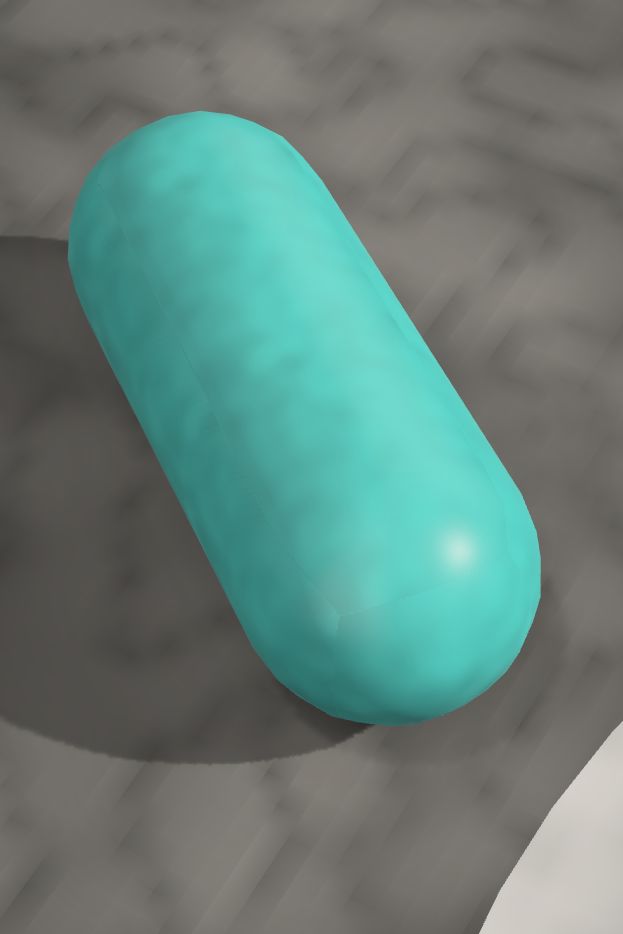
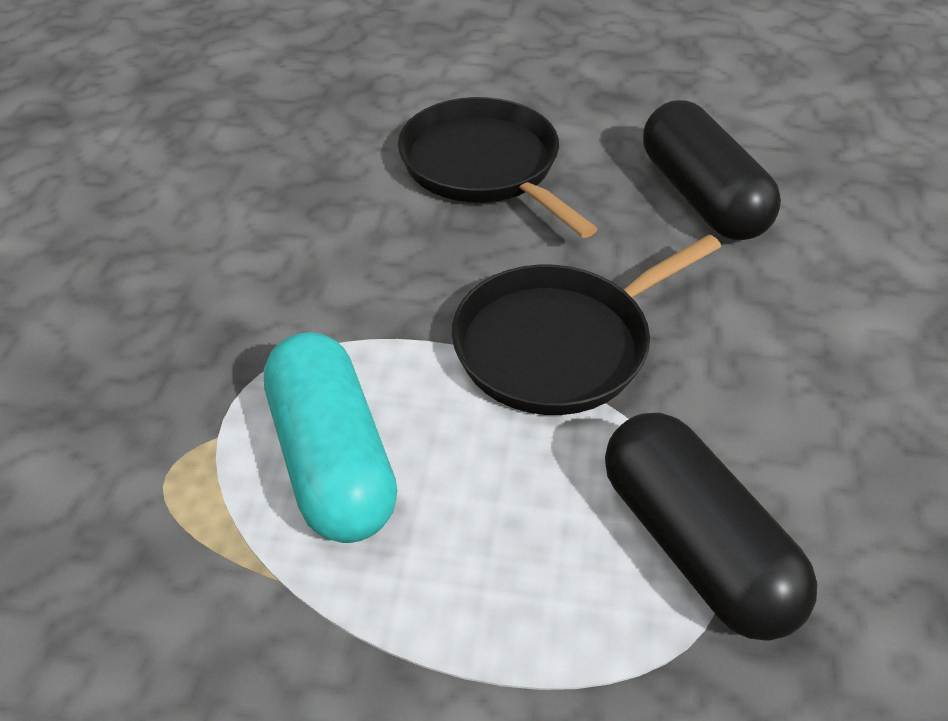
black capsule: 0 -> 2
black pan: 0 -> 2

